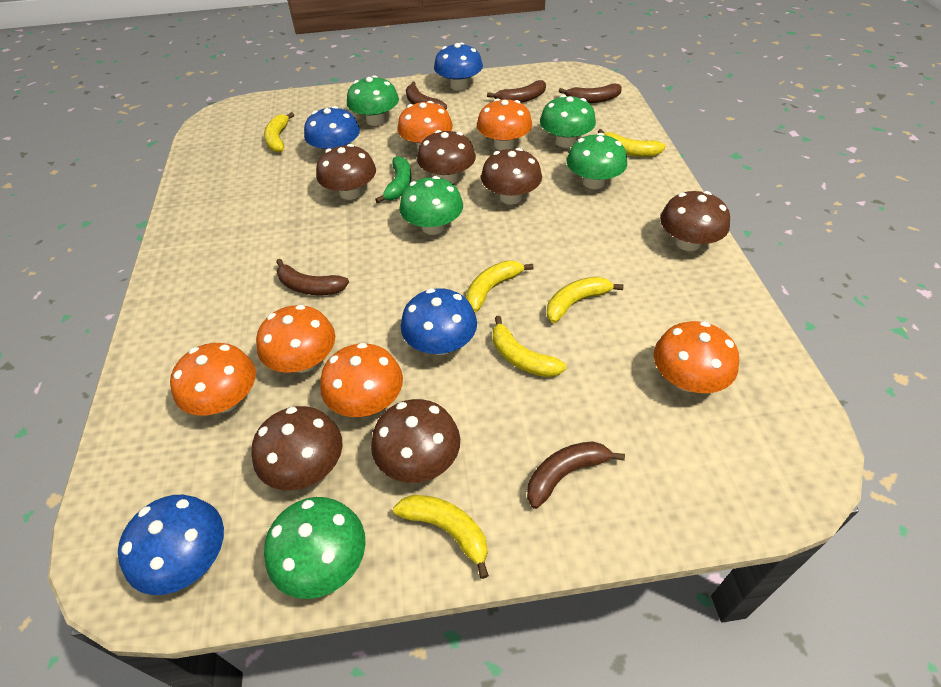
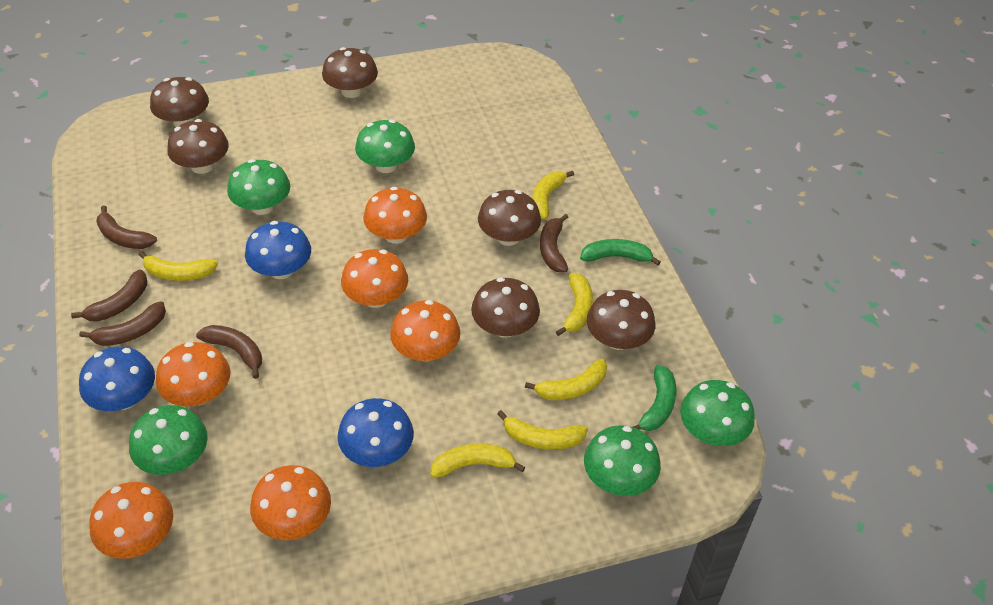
blue mushroom: 4 -> 3
green banana: 1 -> 2

